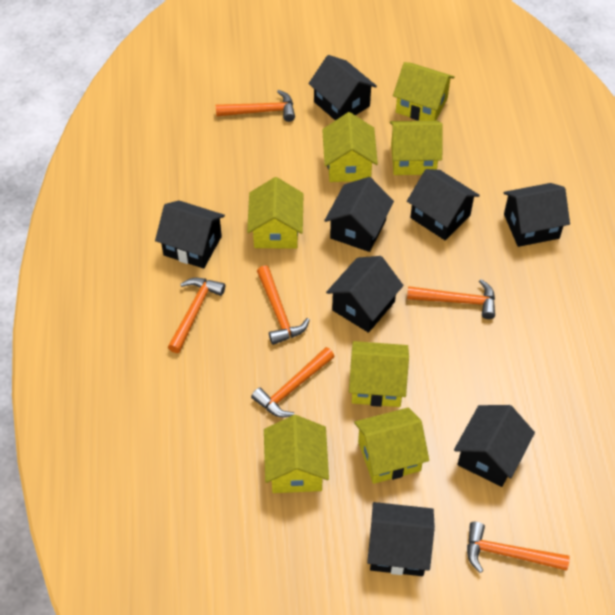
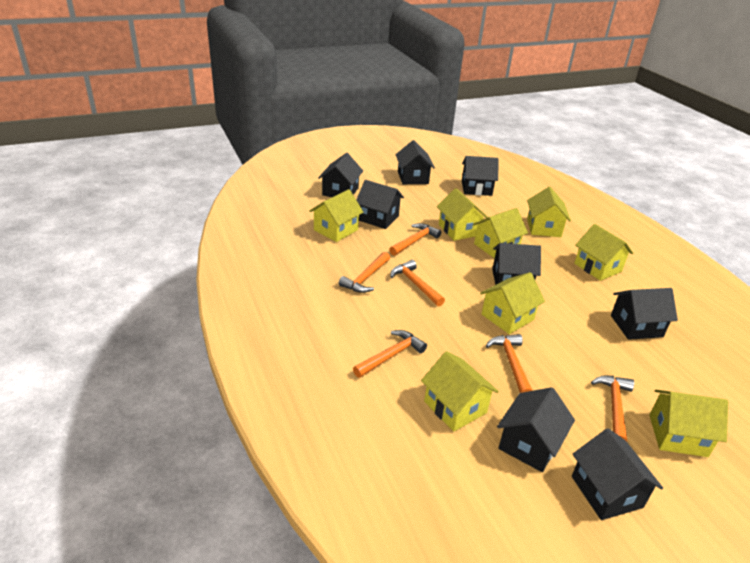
yellow house: 7 -> 8

